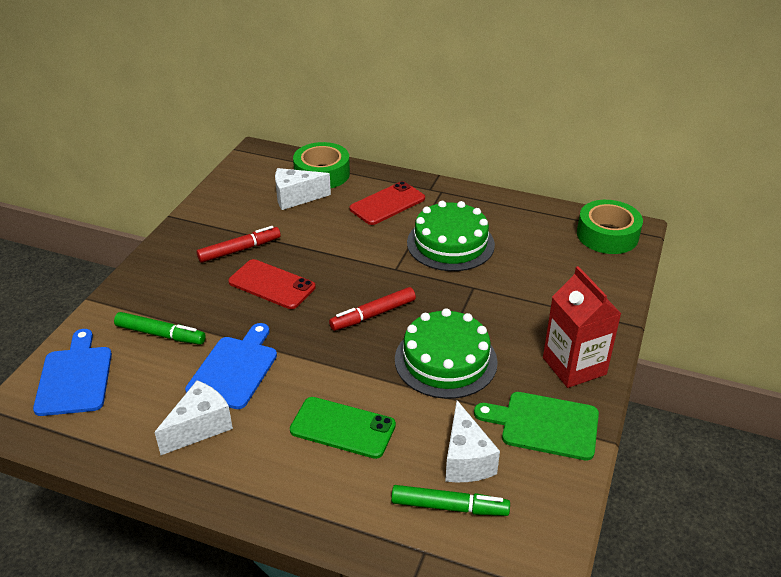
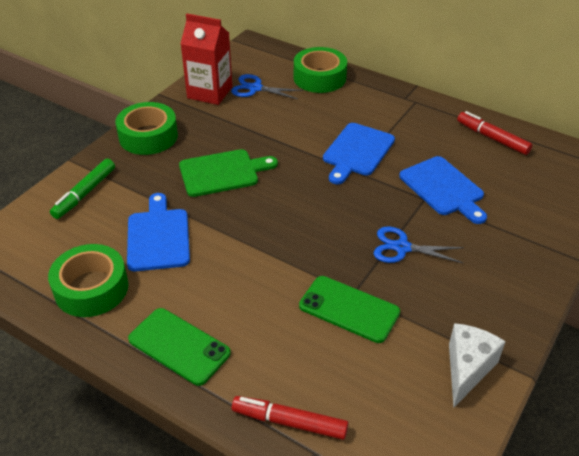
blue cutting board: 2 -> 3
blue scissors: 0 -> 2
green cake: 2 -> 0
green marker: 2 -> 1
green phone: 1 -> 2
green tape: 2 -> 3
red phone: 2 -> 0
white cheese: 3 -> 1

